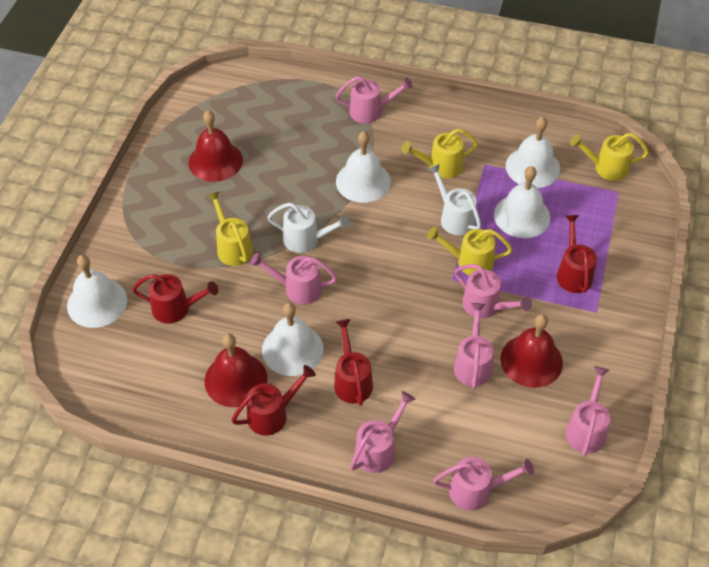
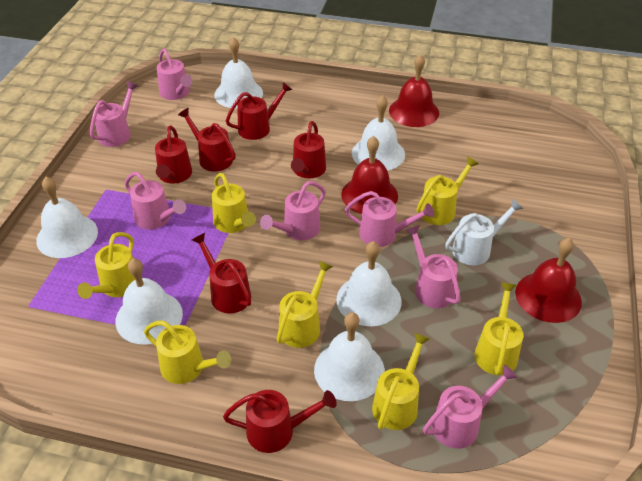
red watering can: 4 -> 6
white bell: 5 -> 6
white watering can: 2 -> 1
yellow watering can: 4 -> 7

